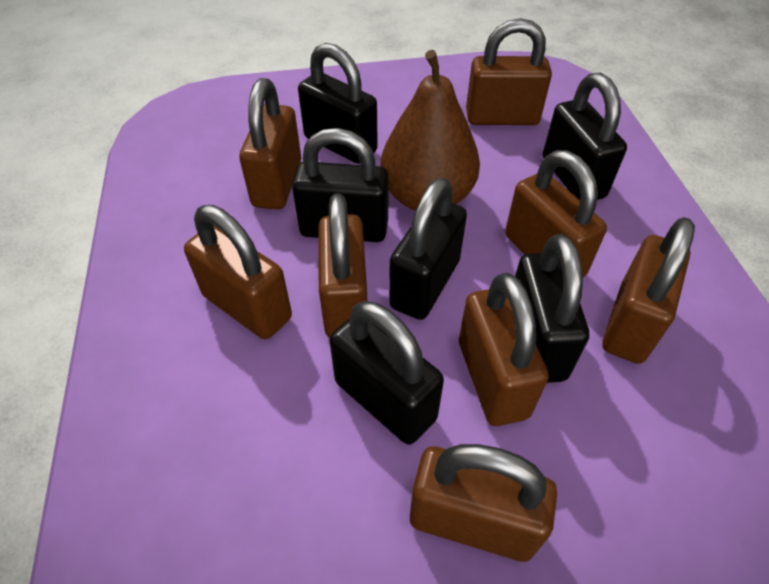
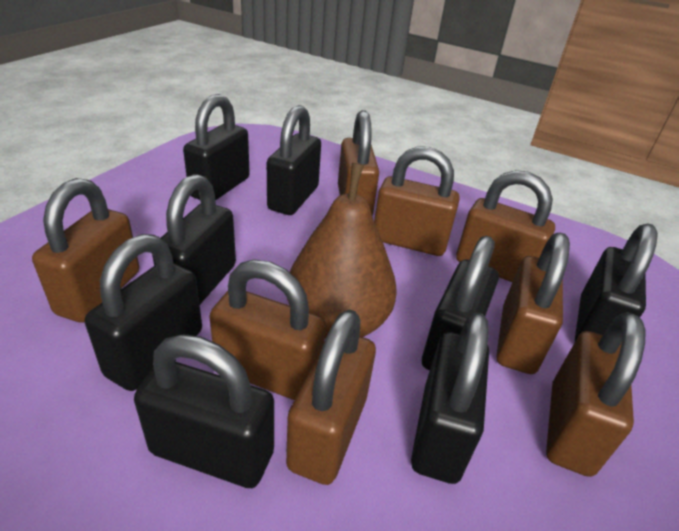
black padlock: 6 -> 8

